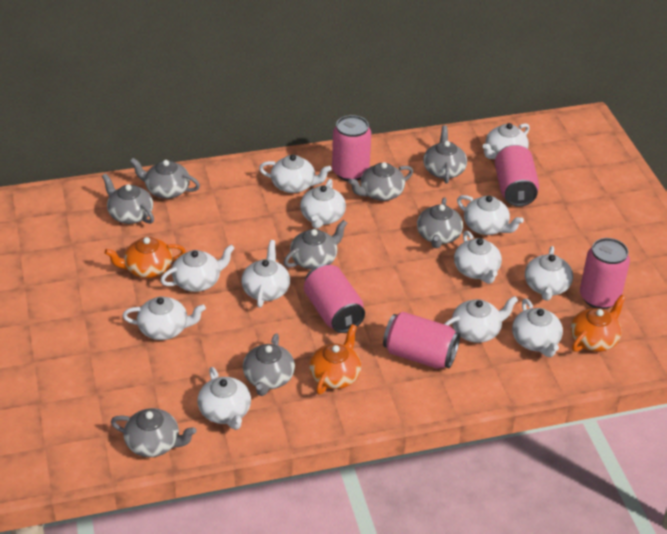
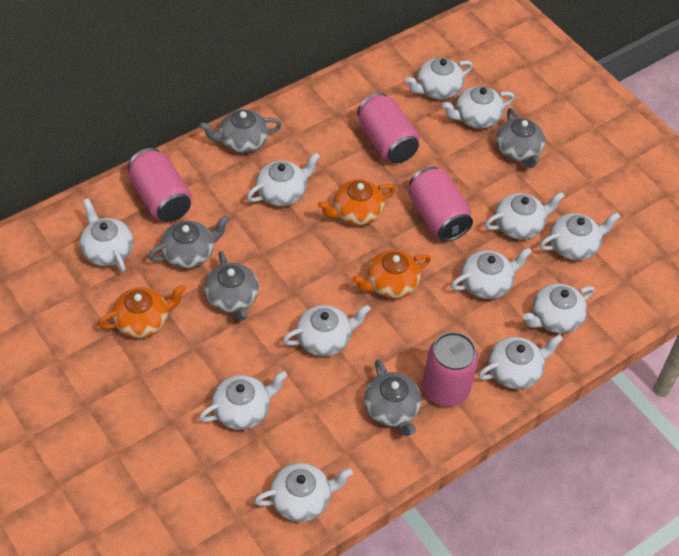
grey teapot: 8 -> 5
pink can: 5 -> 4

